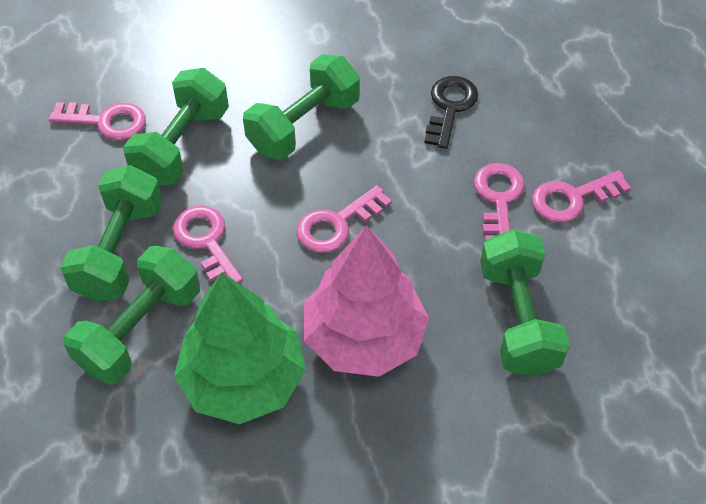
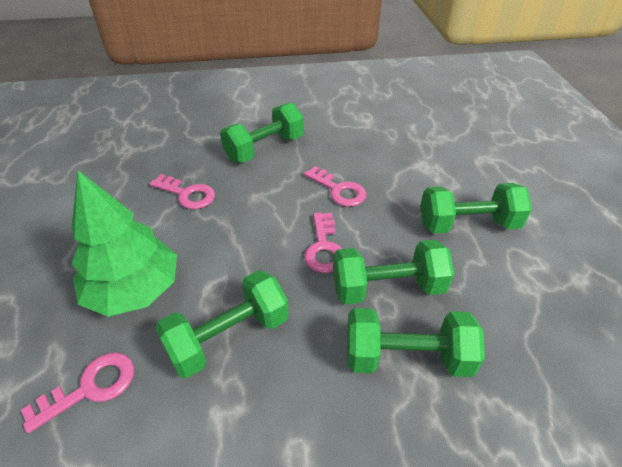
black key: 1 -> 0
pink key: 5 -> 4
pink tree: 1 -> 0

